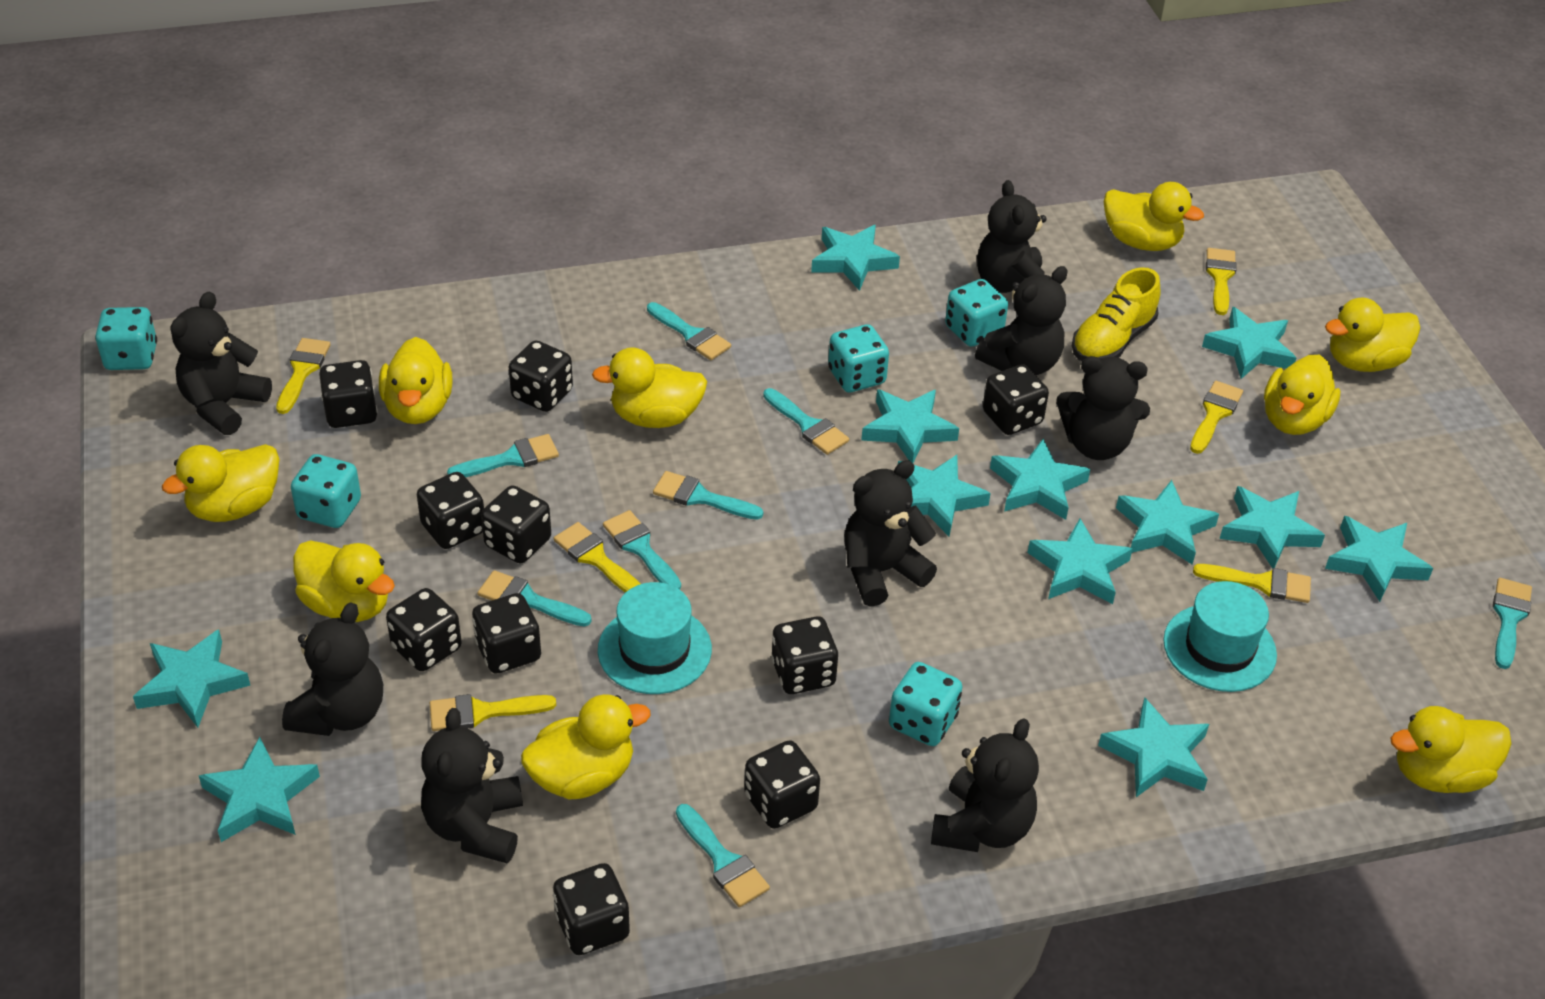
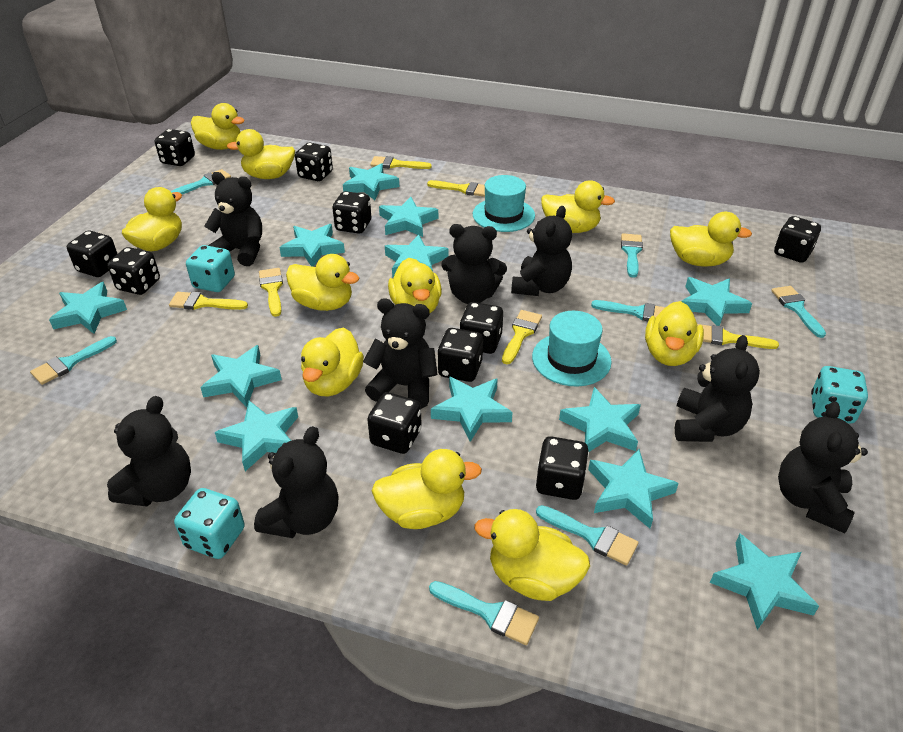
turquoise brush: 8 -> 7
turquoise dice: 5 -> 3
yellow duck: 9 -> 11
yellow shoe: 1 -> 0

